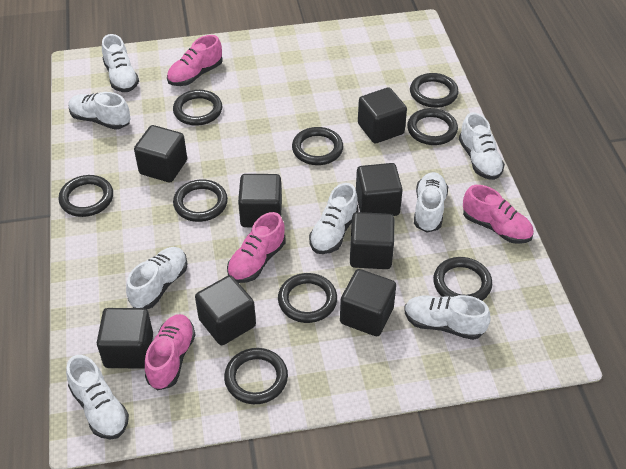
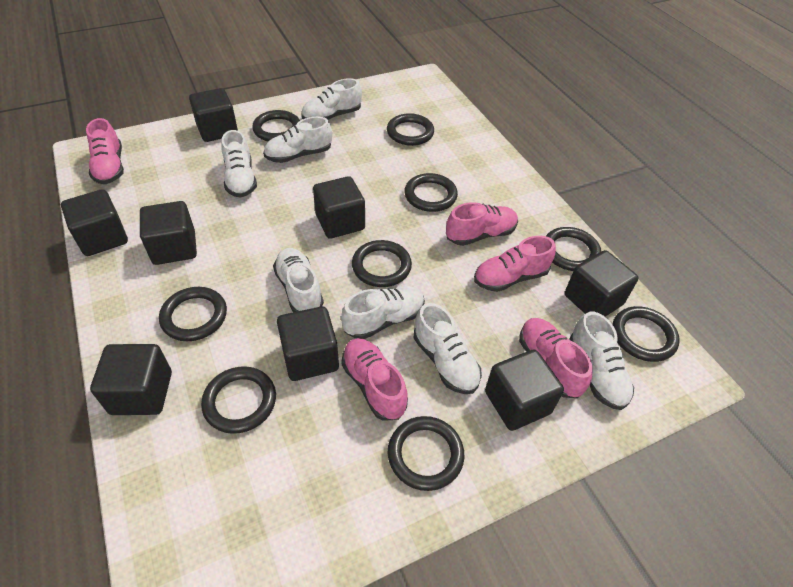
pink shoe: 4 -> 5
white shoe: 8 -> 7

